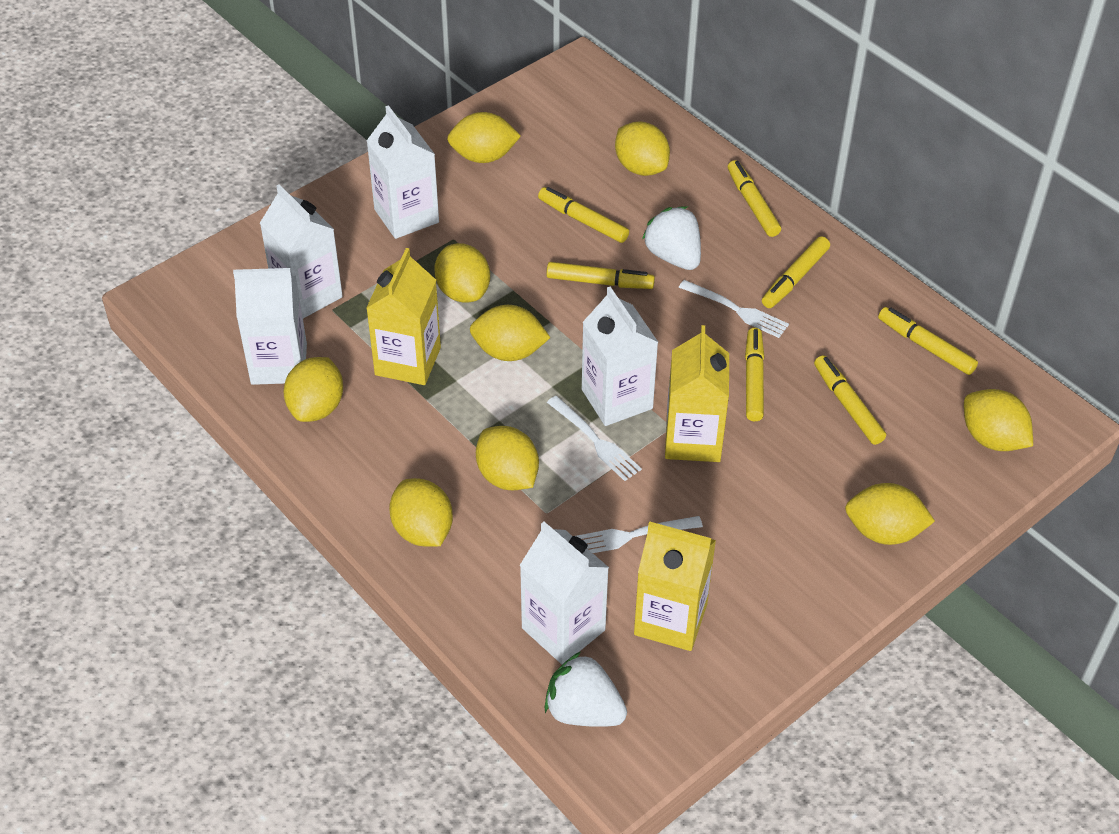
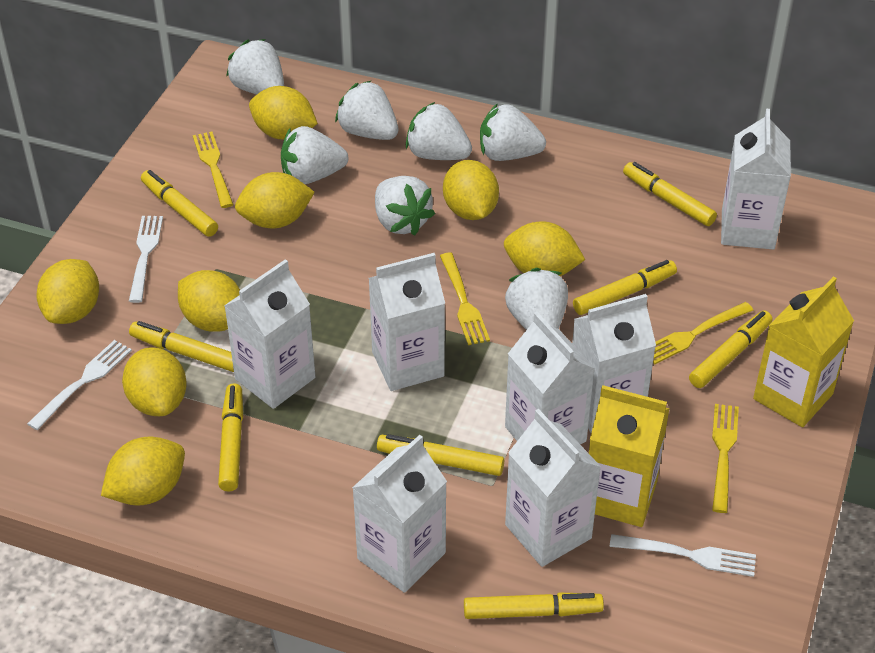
white carton: 5 -> 7
white strawberry: 2 -> 7
yellow carton: 3 -> 2
yellow fork: 0 -> 4
yellow lemon: 9 -> 8
yellow marker: 7 -> 8

